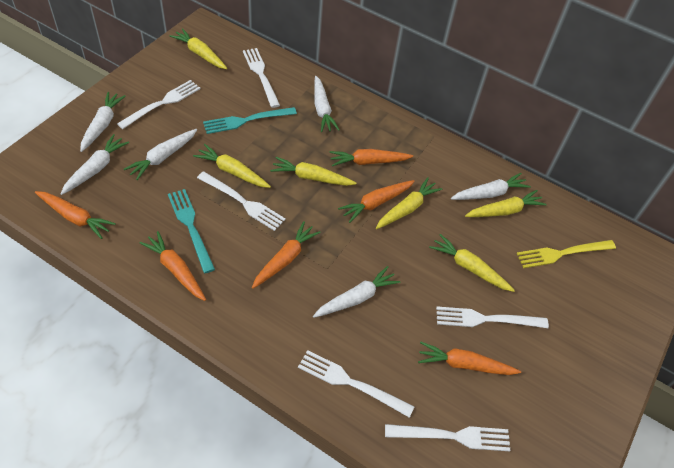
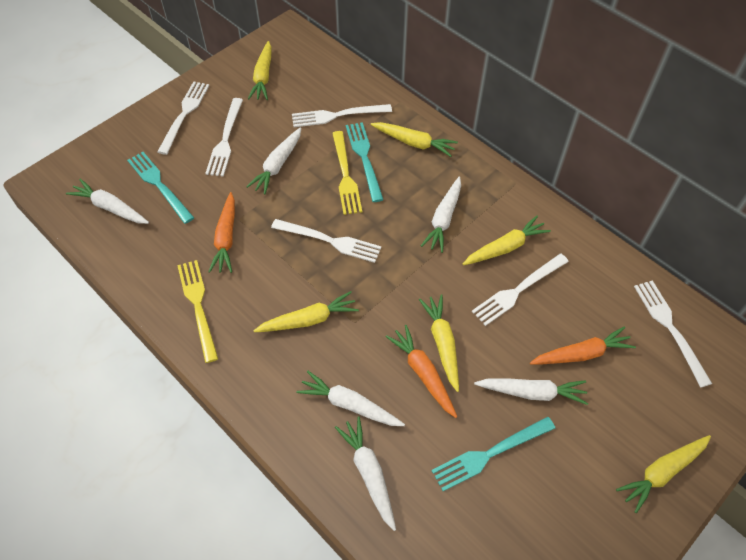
orange carrot: 6 -> 3
turquoise fork: 2 -> 3
yellow fork: 1 -> 2

